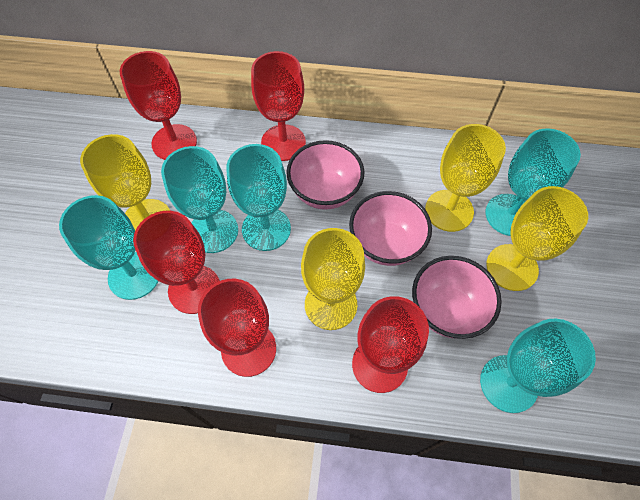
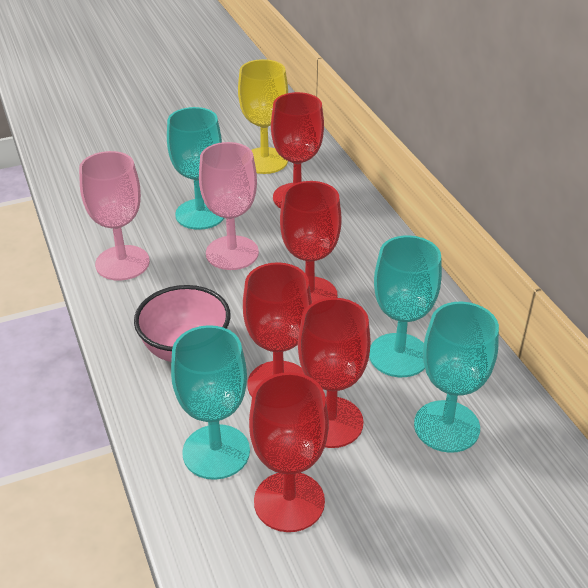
pink bowl: 3 -> 1
pink goblet: 0 -> 2
turquoise goblet: 5 -> 4
yellow goblet: 4 -> 1

